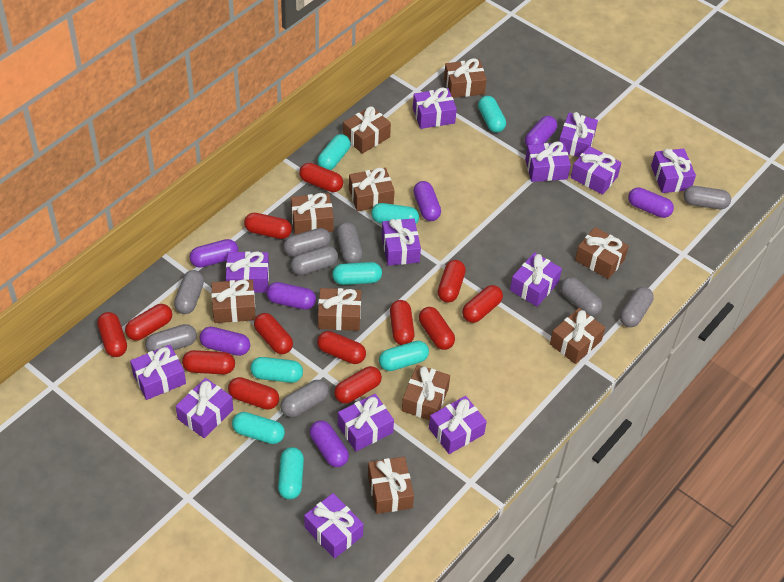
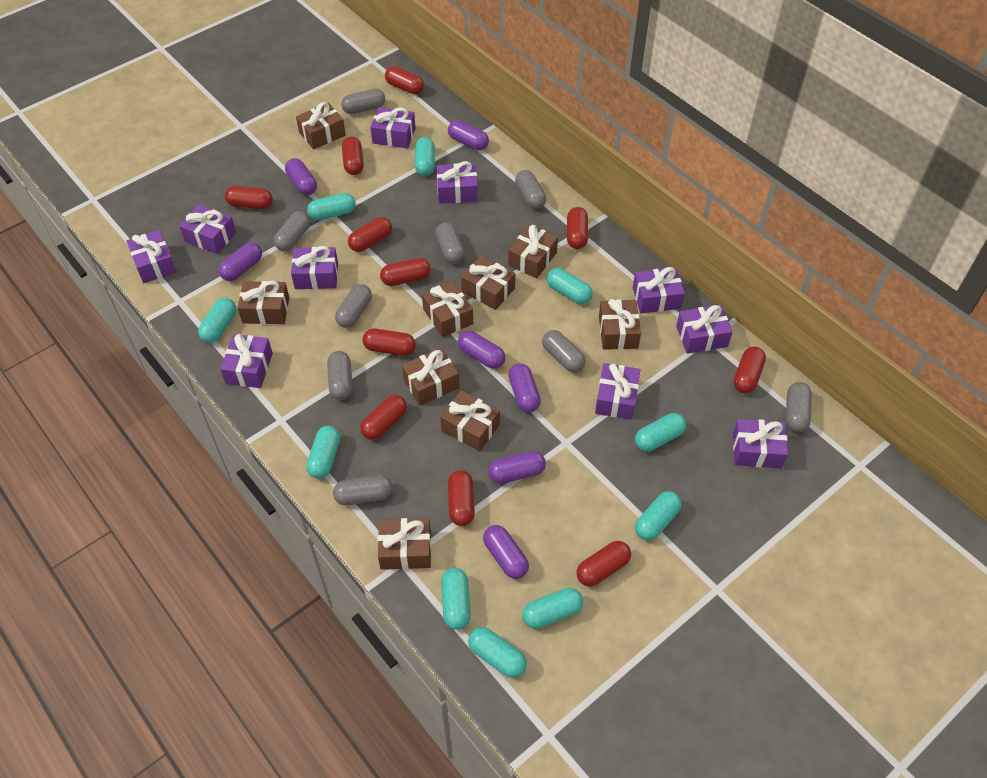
brown gift: 10 -> 9
purple gift: 13 -> 10
red capsule: 13 -> 11
turquoise capsule: 8 -> 10

